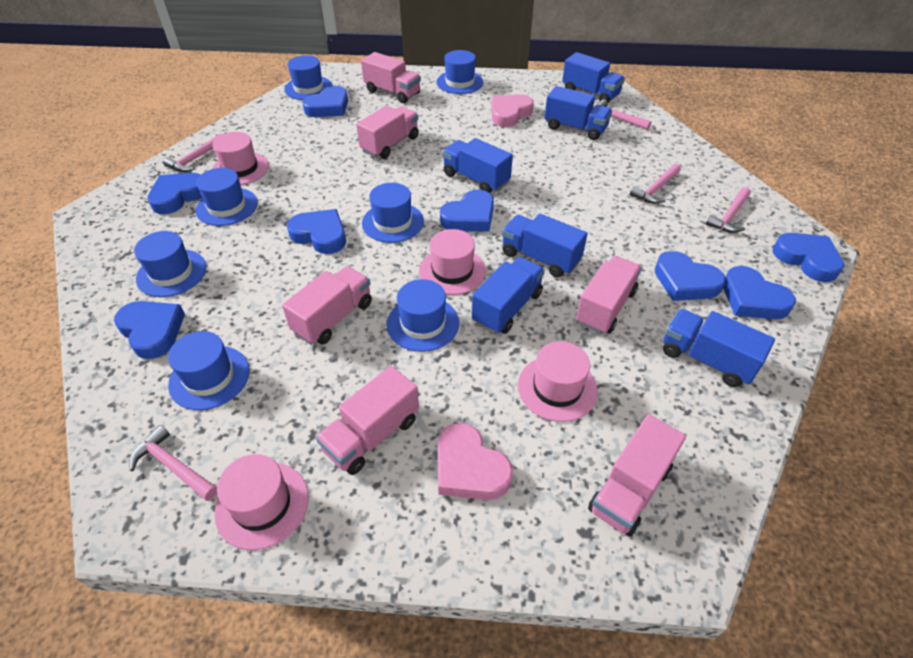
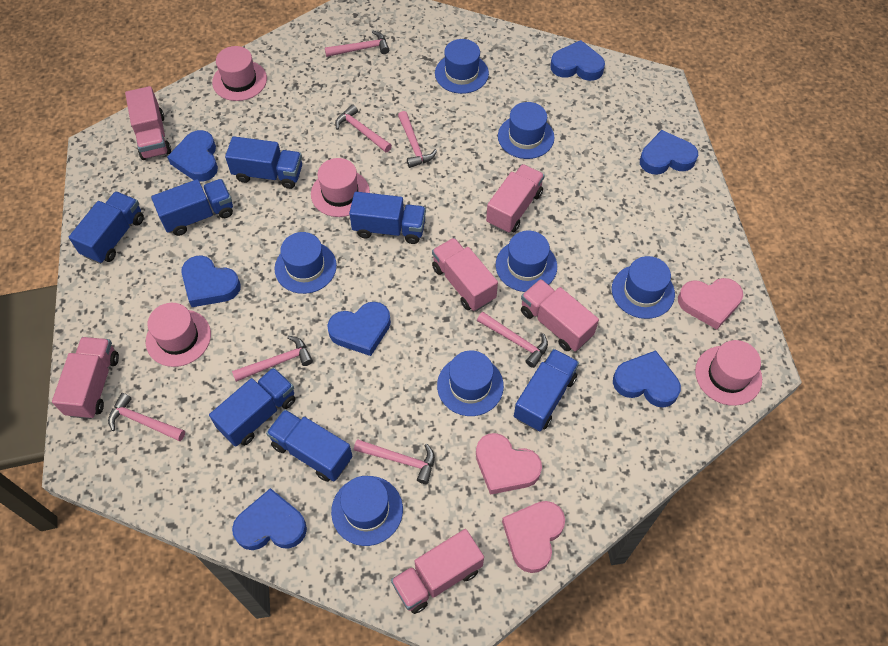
blue heart: 8 -> 7
blue truck: 6 -> 7
pink hammer: 5 -> 7
pink heart: 2 -> 3

